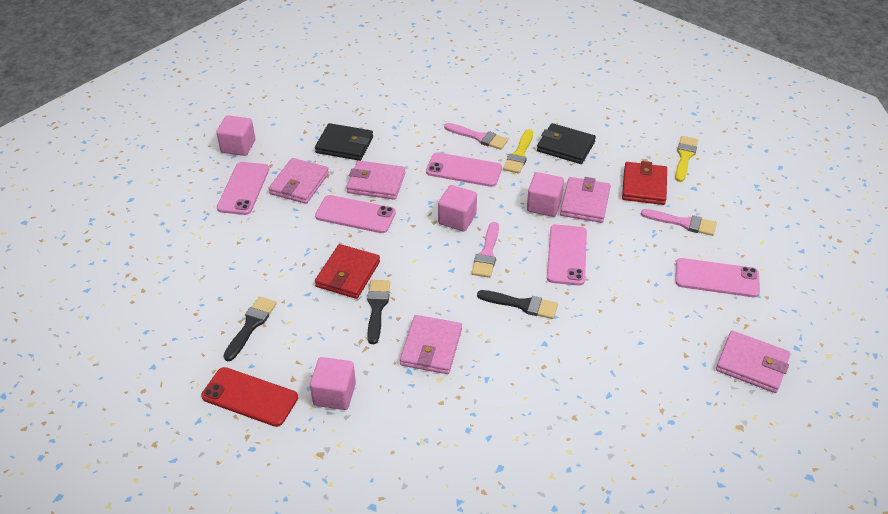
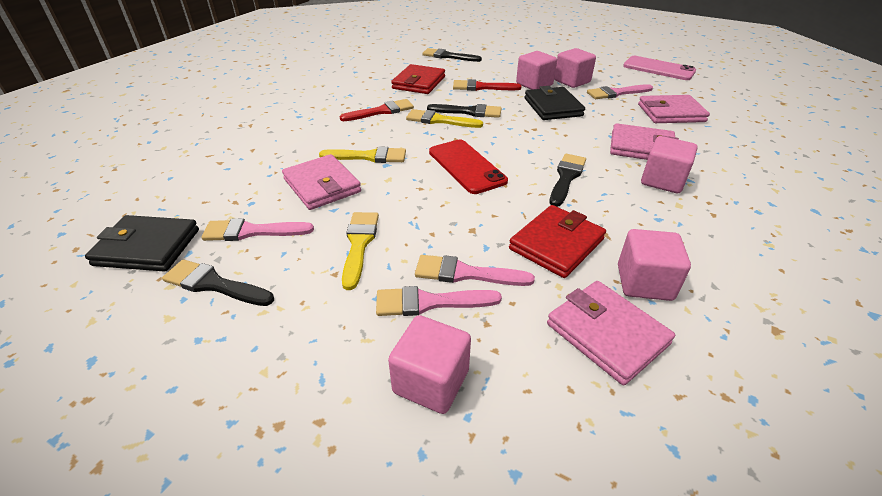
black brush: 3 -> 4
pink brush: 3 -> 4
pink cube: 4 -> 5
pink phone: 5 -> 1
pink wallet: 5 -> 4
red brush: 0 -> 2
yellow brush: 2 -> 3

